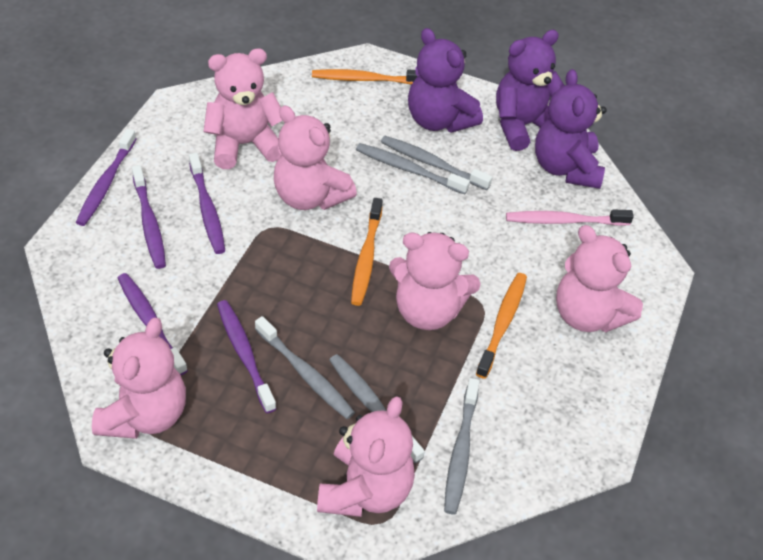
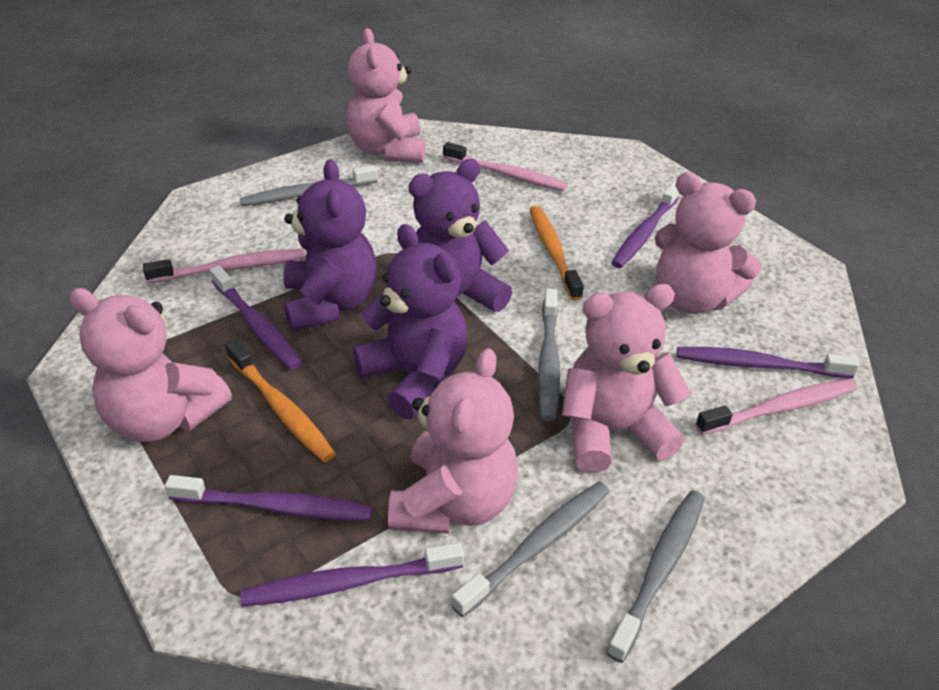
grey toothbrush: 5 -> 4
orange toothbrush: 3 -> 2
pink teddy bear: 6 -> 5
pink toothbrush: 1 -> 3

